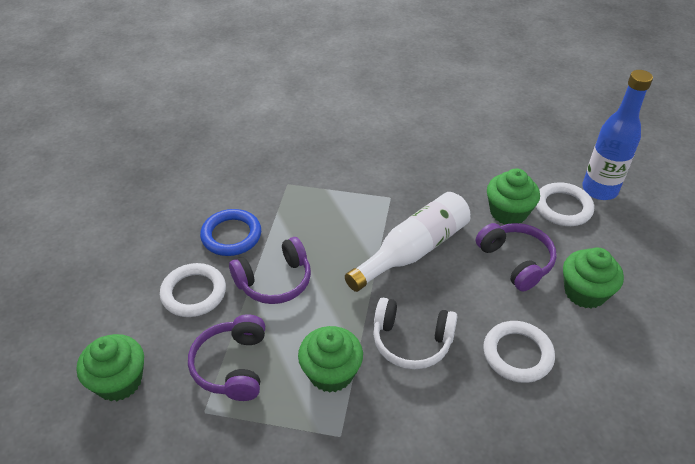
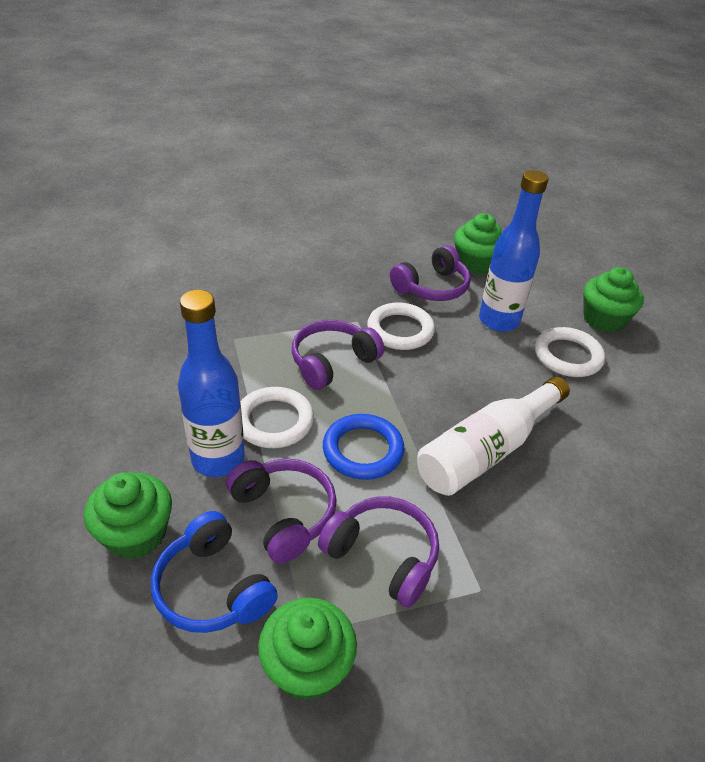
blue bottle: 1 -> 2
blue headphones: 0 -> 1
purple headphones: 3 -> 4
white headphones: 1 -> 0

